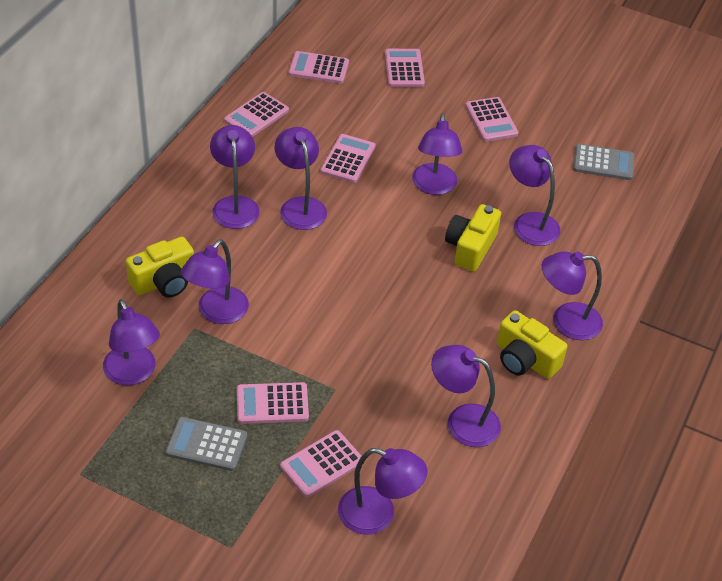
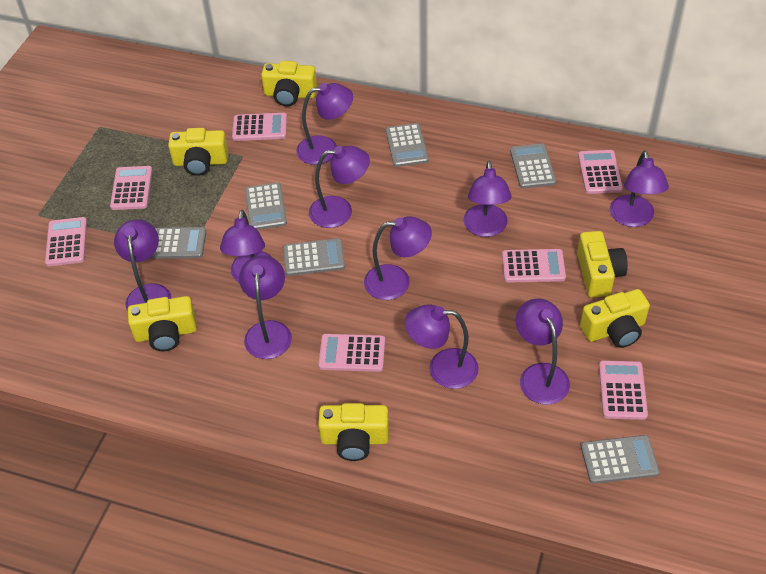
grey calculator: 2 -> 6
purple lamp: 9 -> 10
yellow camera: 3 -> 6

